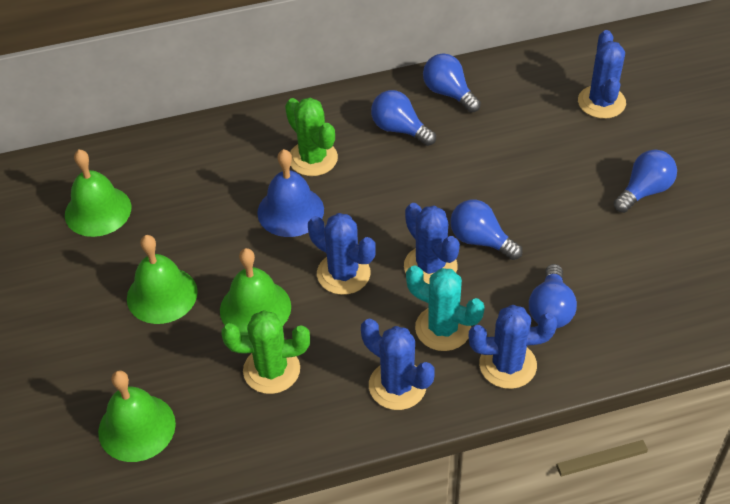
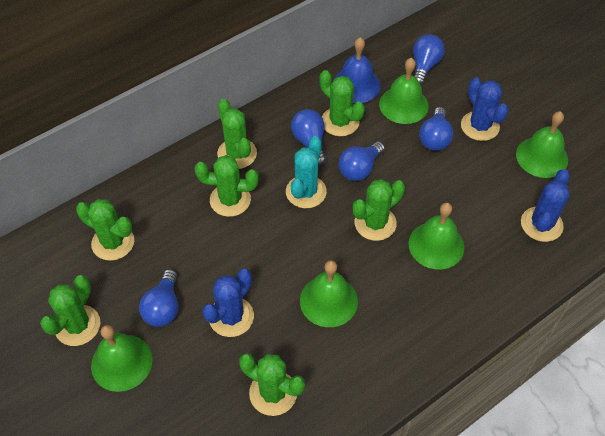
blue cactus: 5 -> 3
green bell: 4 -> 5
green cactus: 2 -> 7

